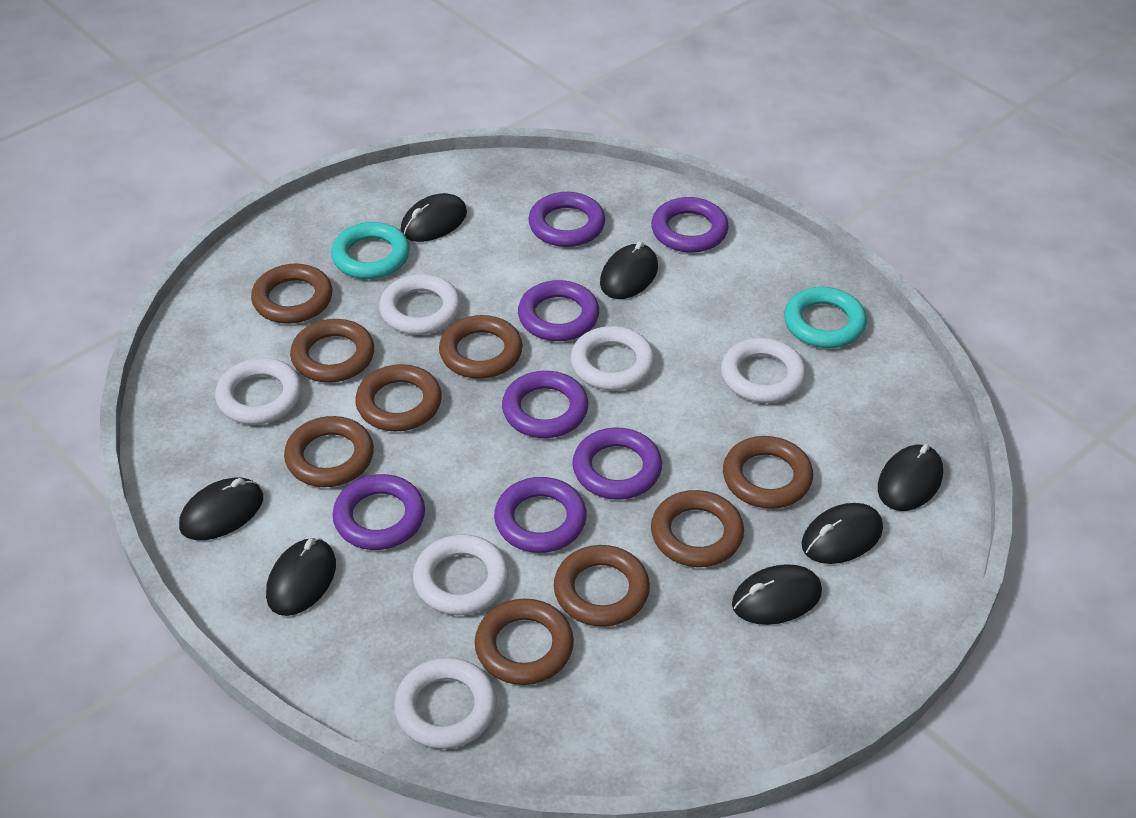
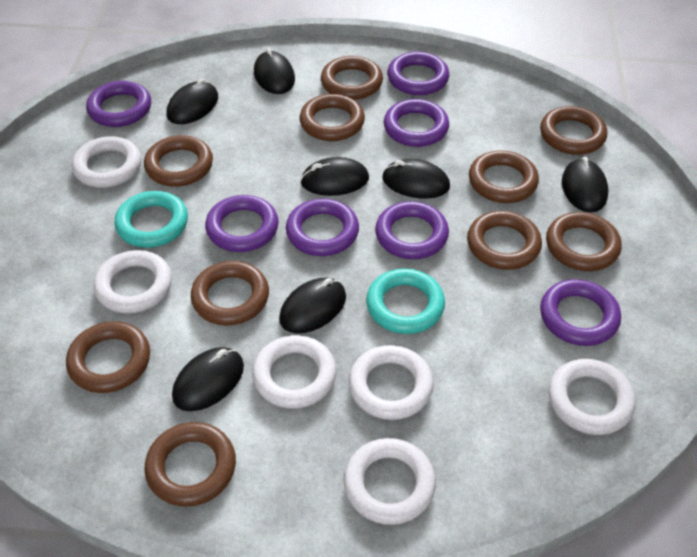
brown ring: 9 -> 10

